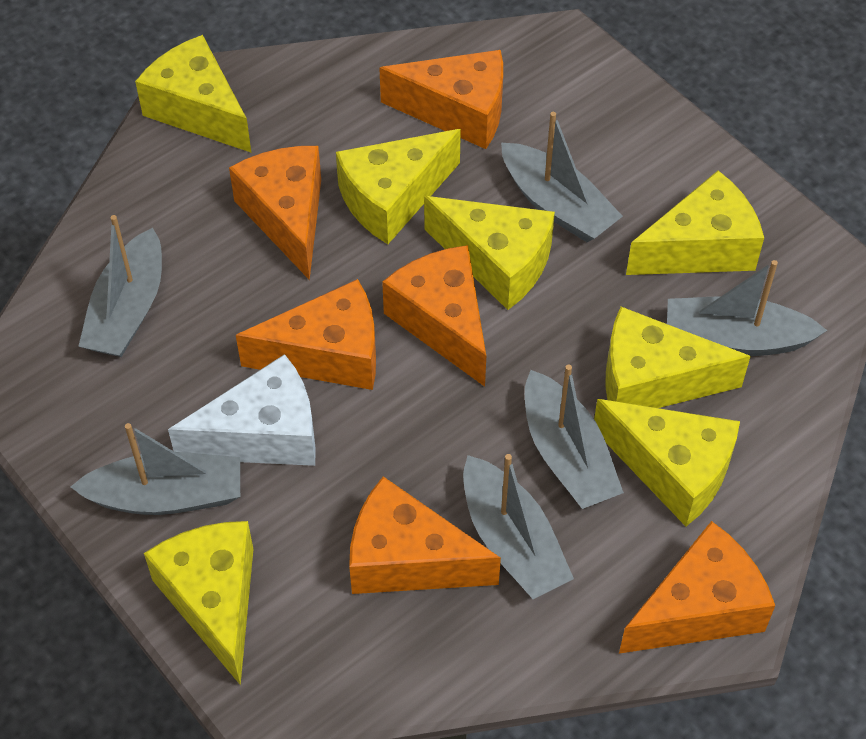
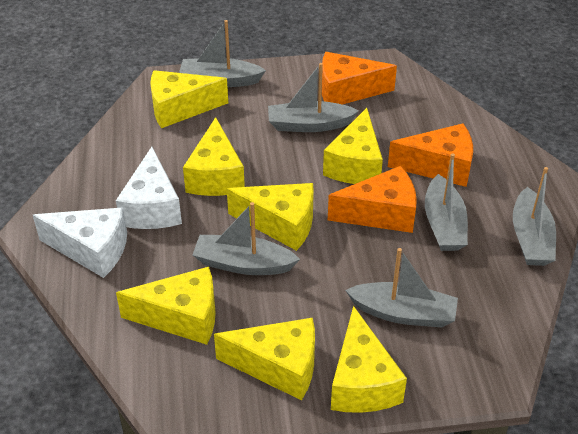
orange cheese: 6 -> 3
white cheese: 1 -> 2

